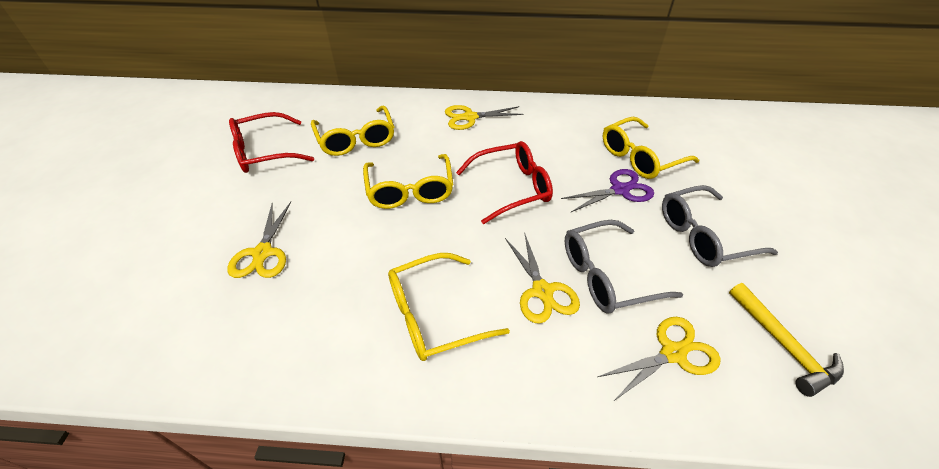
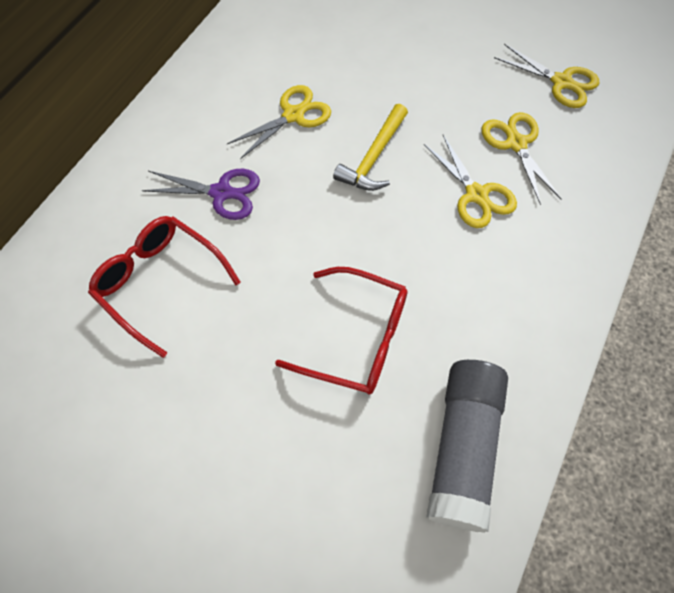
grey glasses: 2 -> 0
grey glue stick: 0 -> 1
yellow glasses: 4 -> 0

